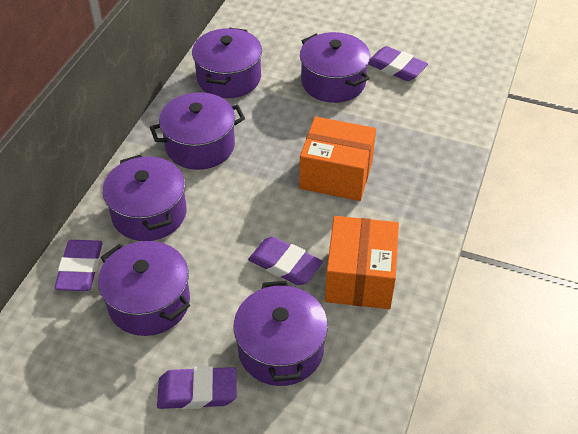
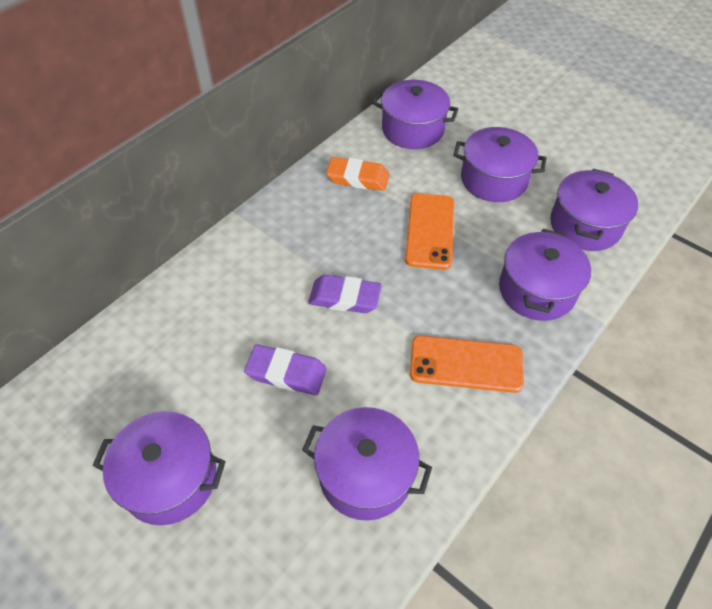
orange box: 2 -> 0
orange eraser: 0 -> 1
orange phone: 0 -> 2
purple eraser: 4 -> 2

